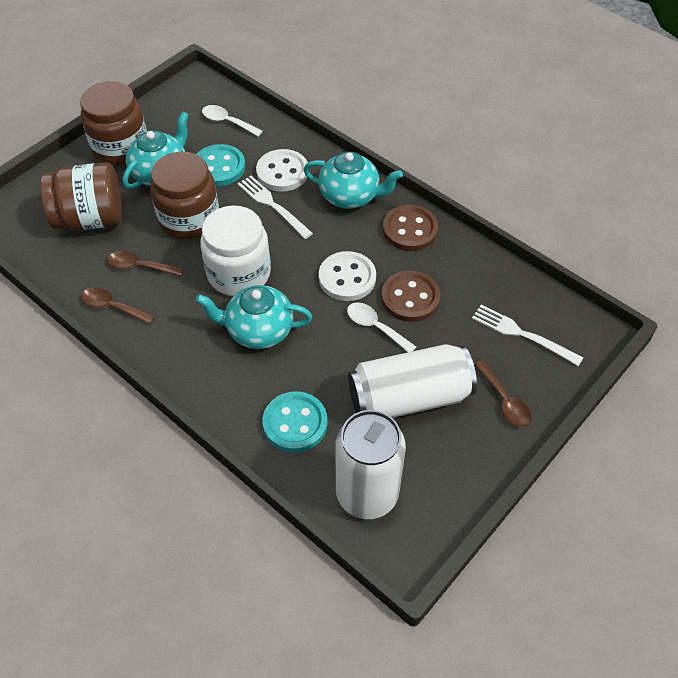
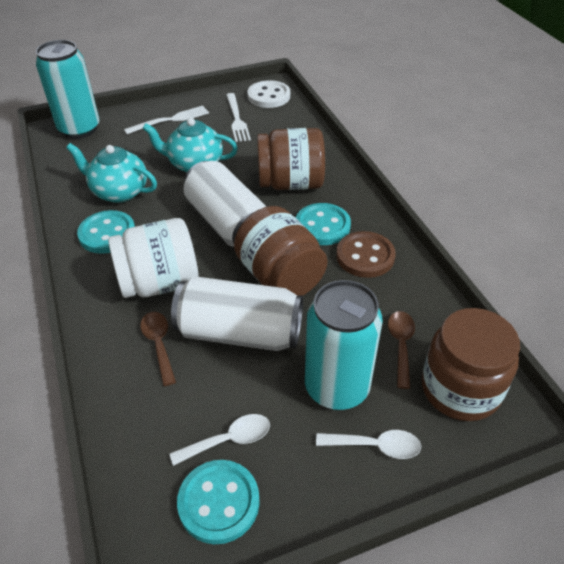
brown button: 2 -> 1
brown spoon: 3 -> 2
turquoise button: 2 -> 3
turquoise can: 0 -> 2
turquoise teapot: 3 -> 2
white button: 2 -> 1

